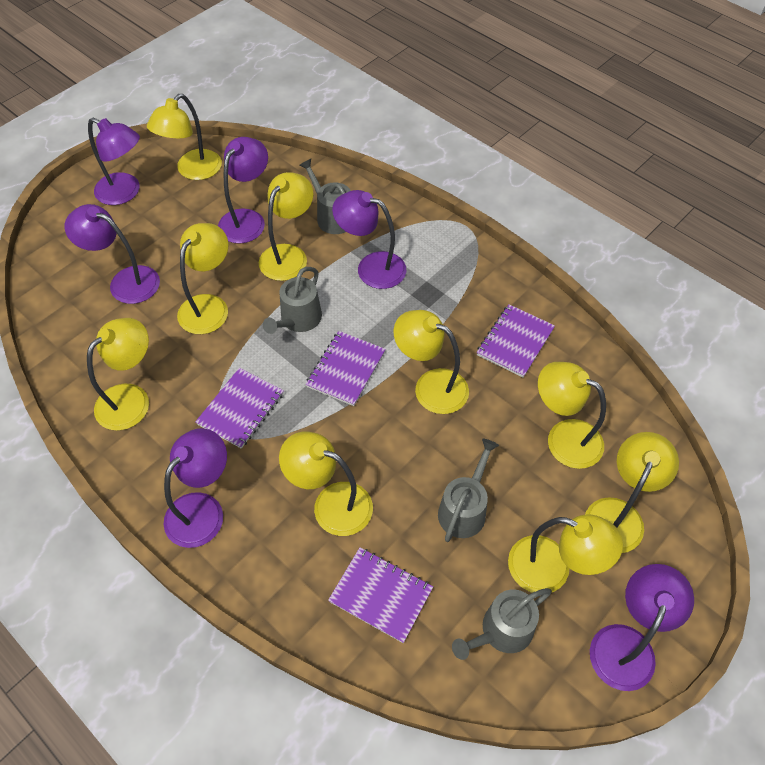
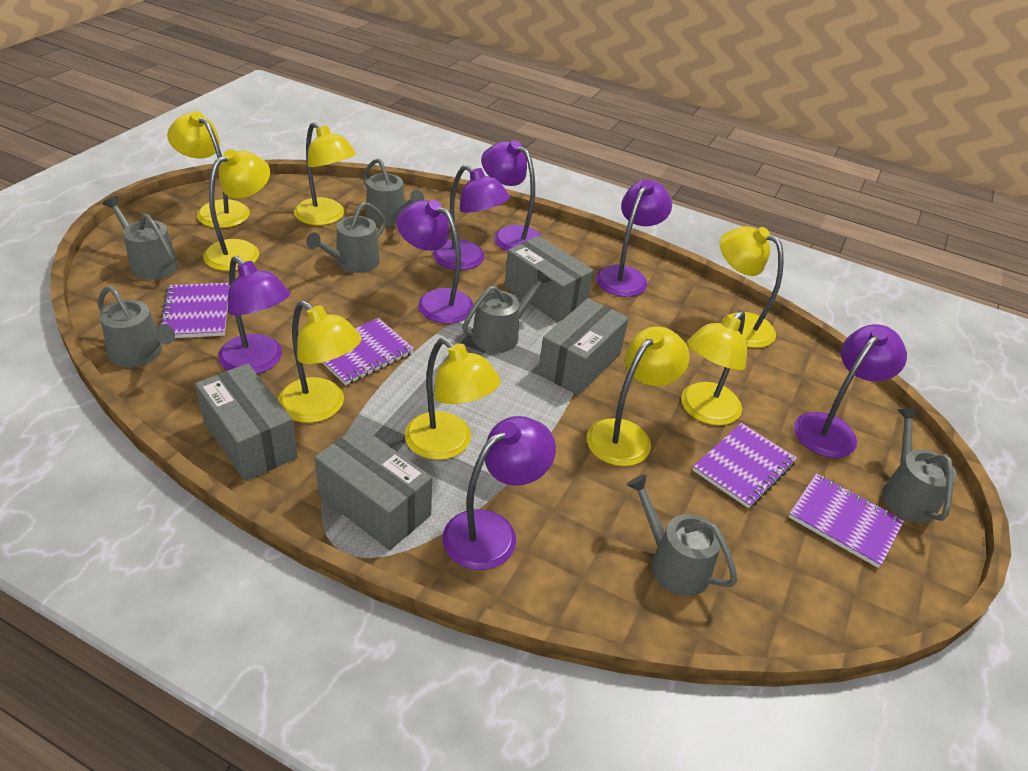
grey box: 0 -> 4
grey watering can: 4 -> 7
purple lamp: 6 -> 7
yellow lamp: 9 -> 8

